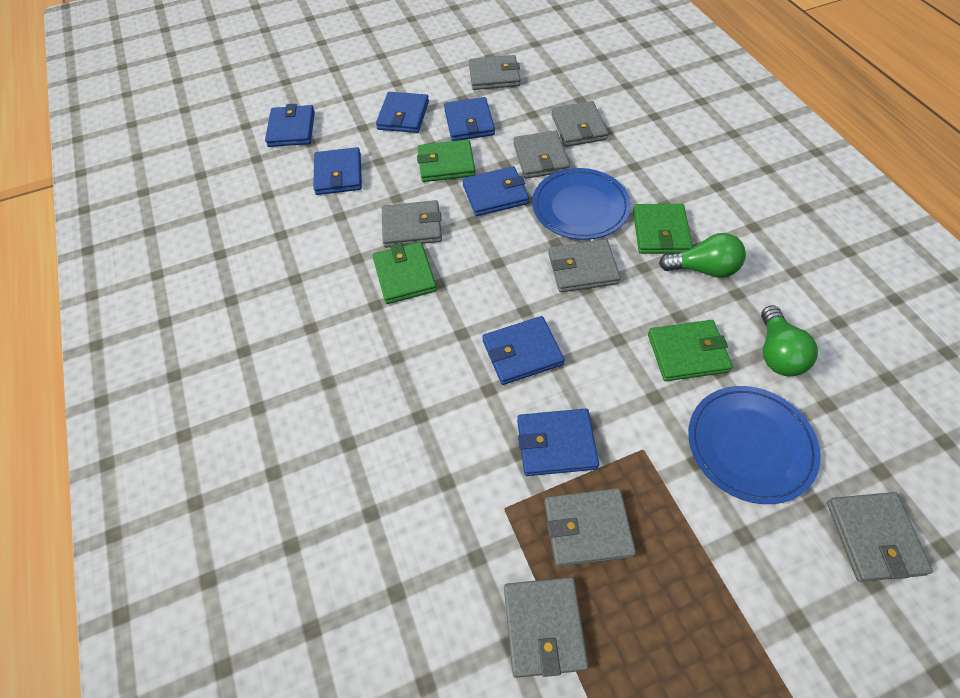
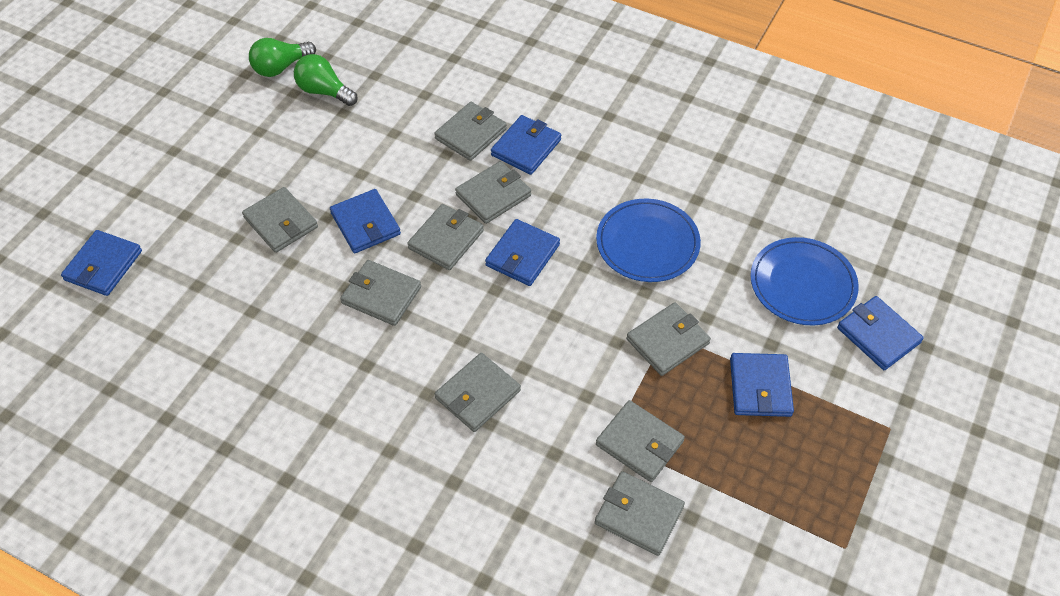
blue wallet: 7 -> 6
green wallet: 4 -> 0
grey wallet: 8 -> 9

